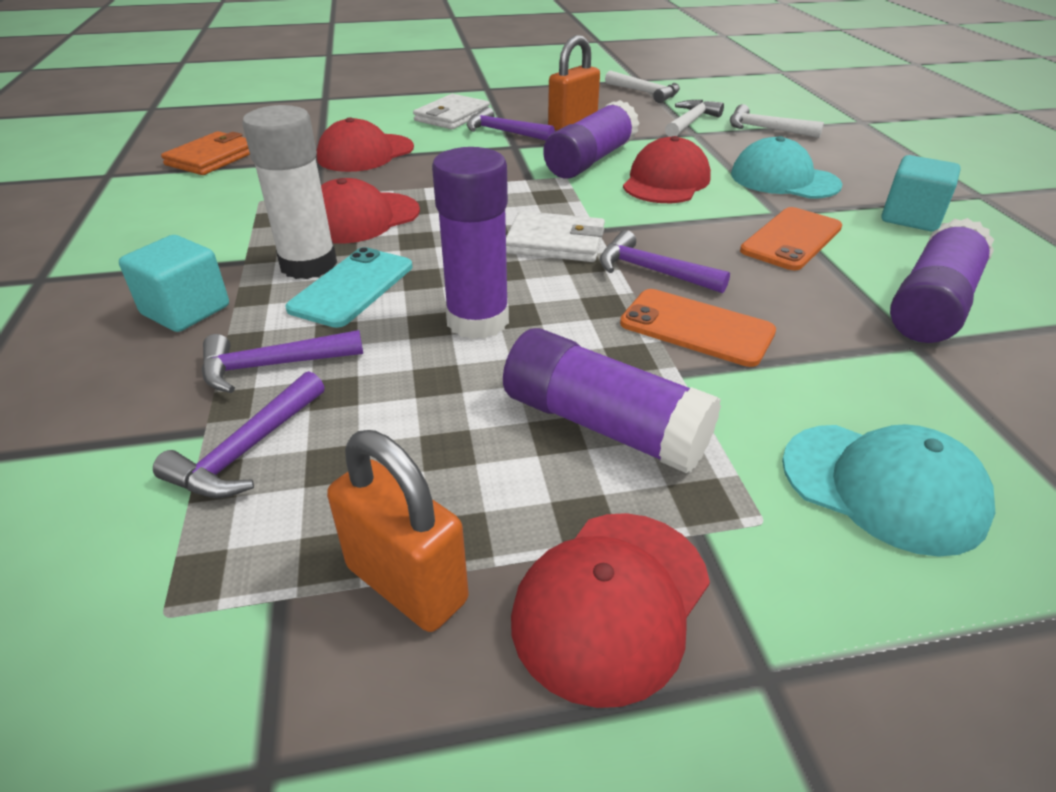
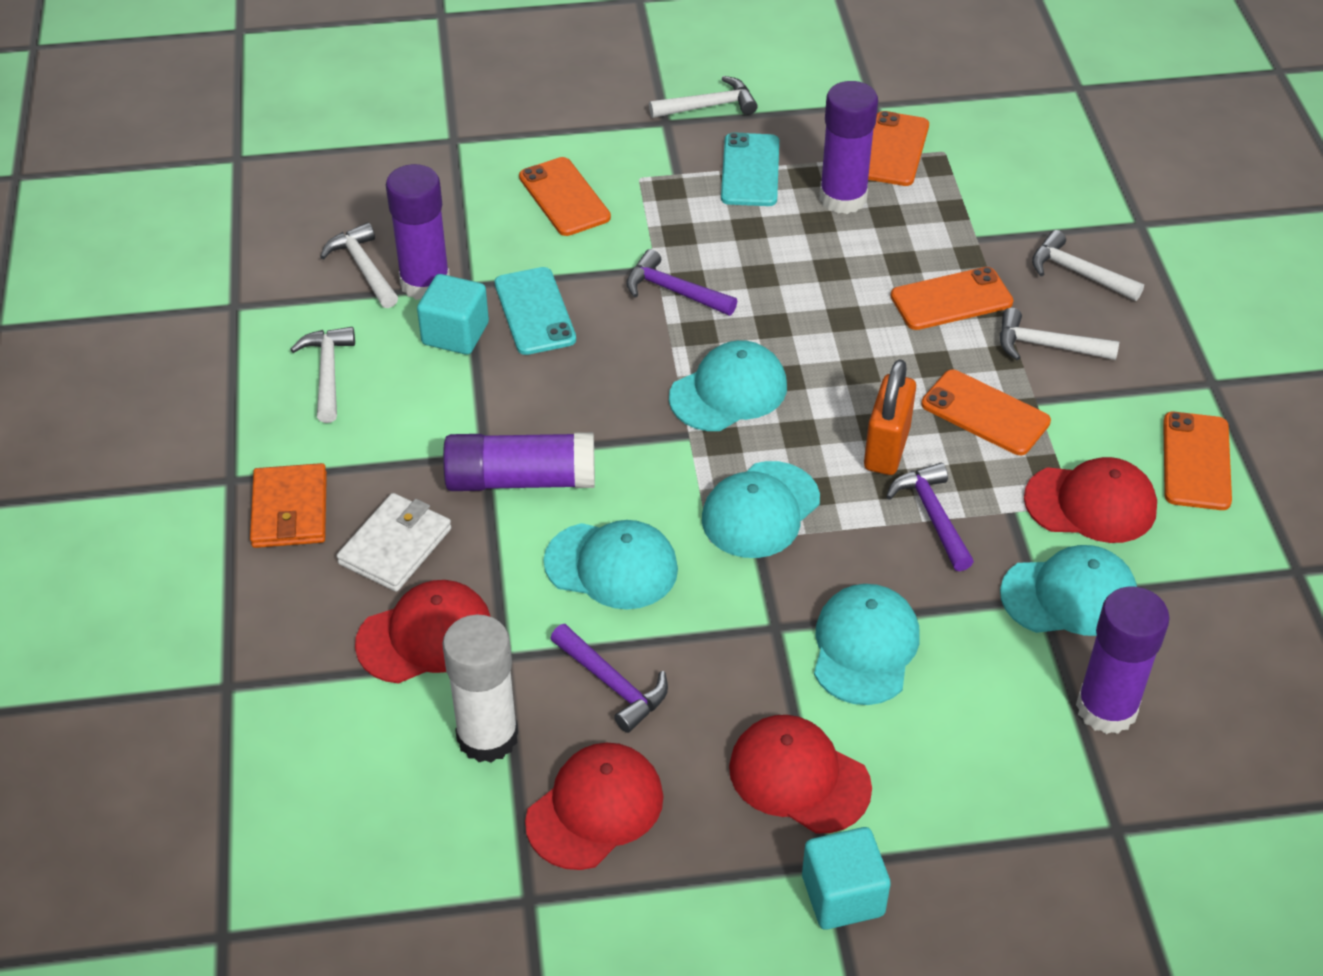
orange padlock: 2 -> 1
orange phone: 2 -> 5
purple hammer: 4 -> 3
turquoise cap: 2 -> 5
turquoise phone: 1 -> 2
white hammer: 3 -> 5
white wallet: 2 -> 1

